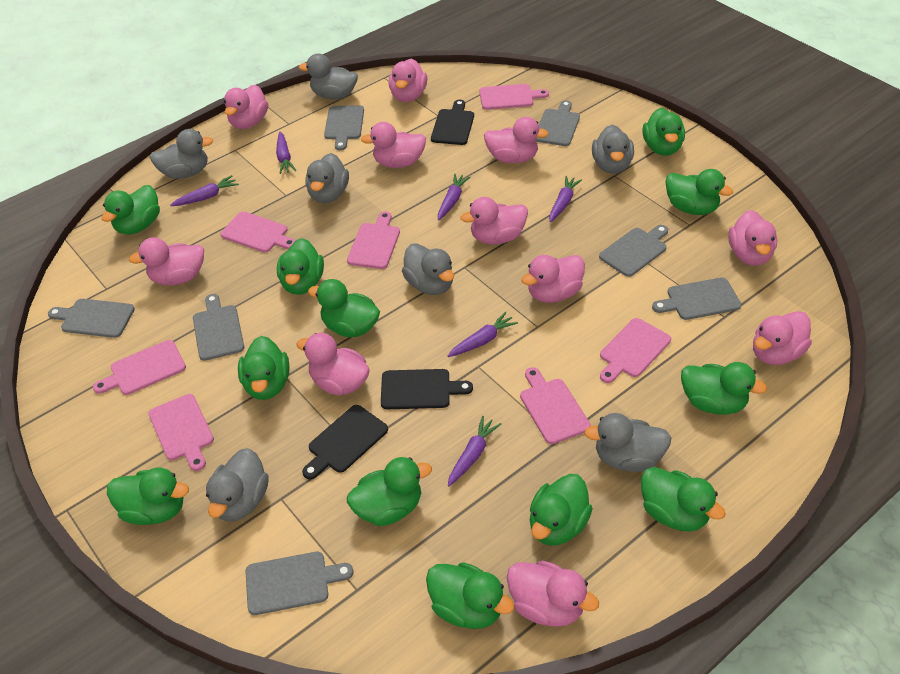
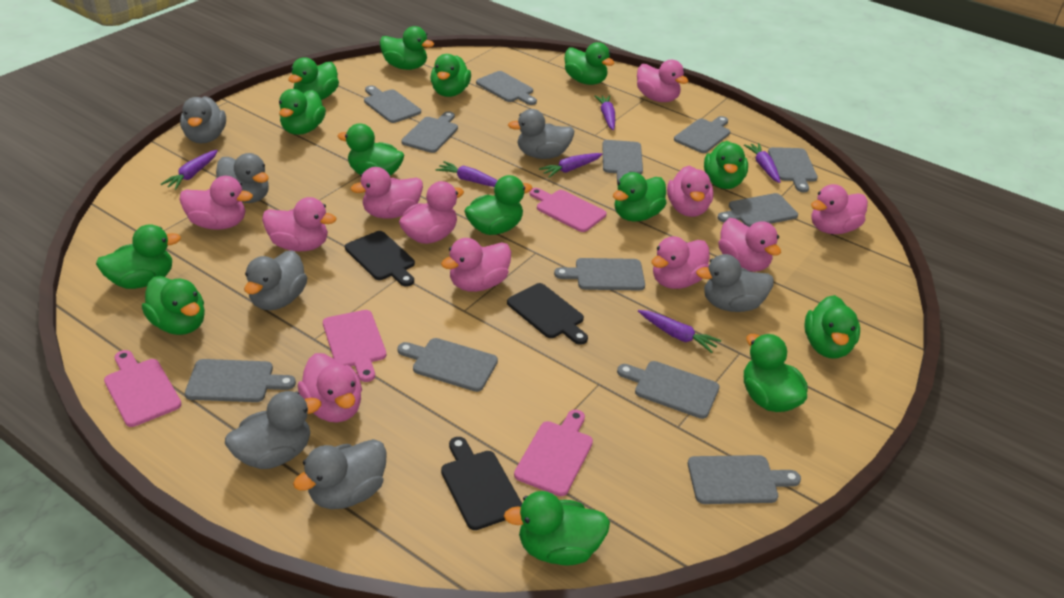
green duck: 12 -> 14
grey cutting board: 7 -> 12
pink cutting board: 7 -> 4

